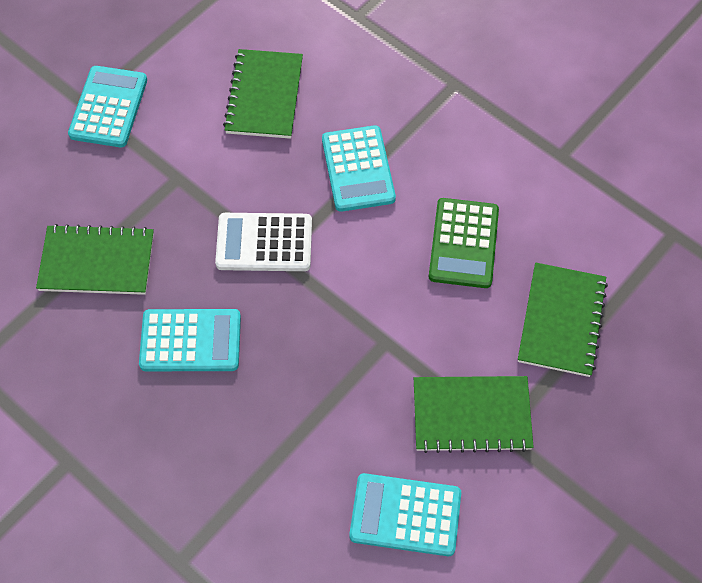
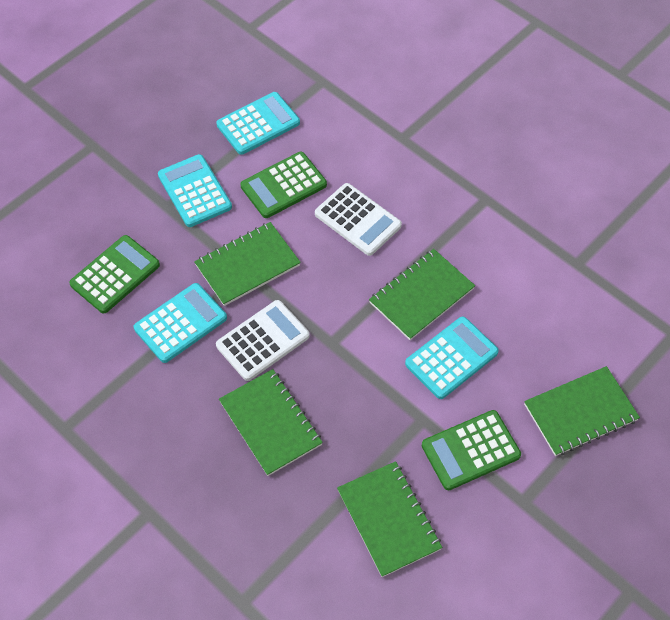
green calculator: 1 -> 3
green notebook: 4 -> 5
white calculator: 1 -> 2

